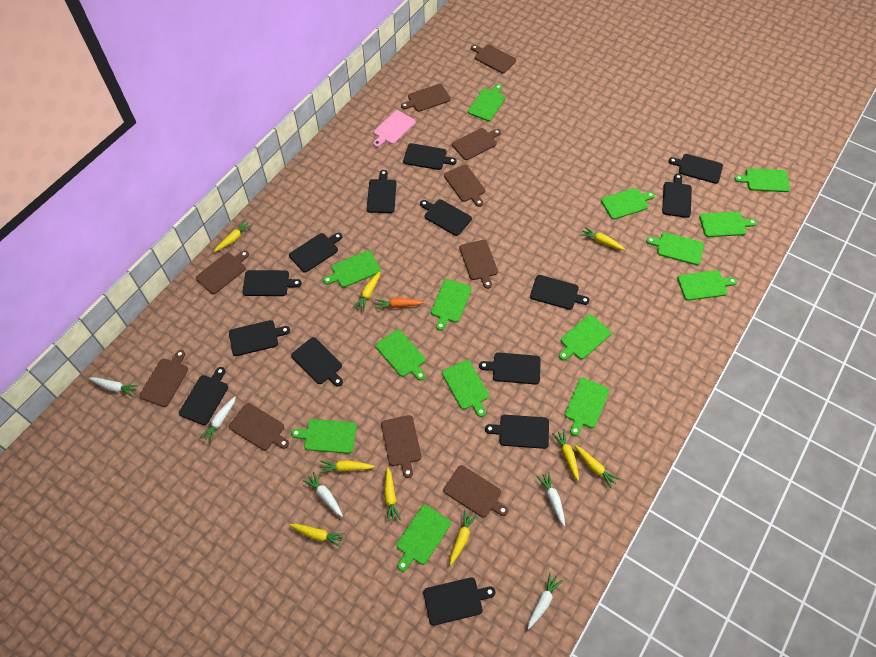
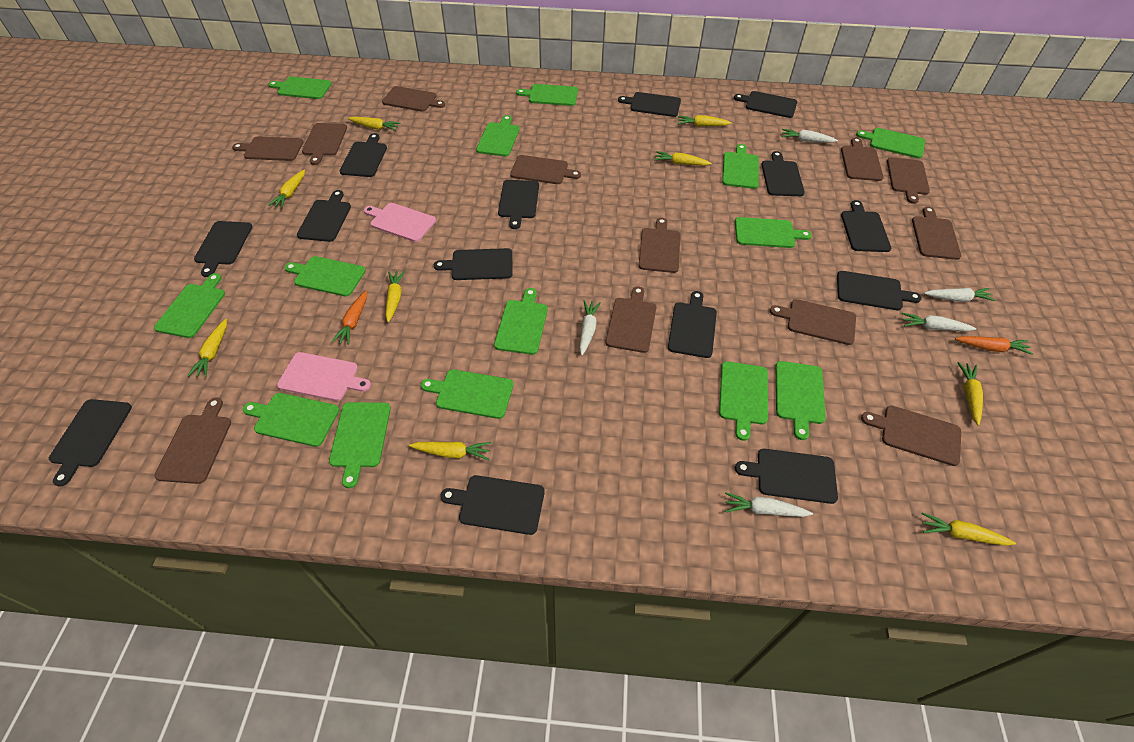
brown cutting board: 10 -> 12
orange carrot: 1 -> 2
pink cutting board: 1 -> 2

